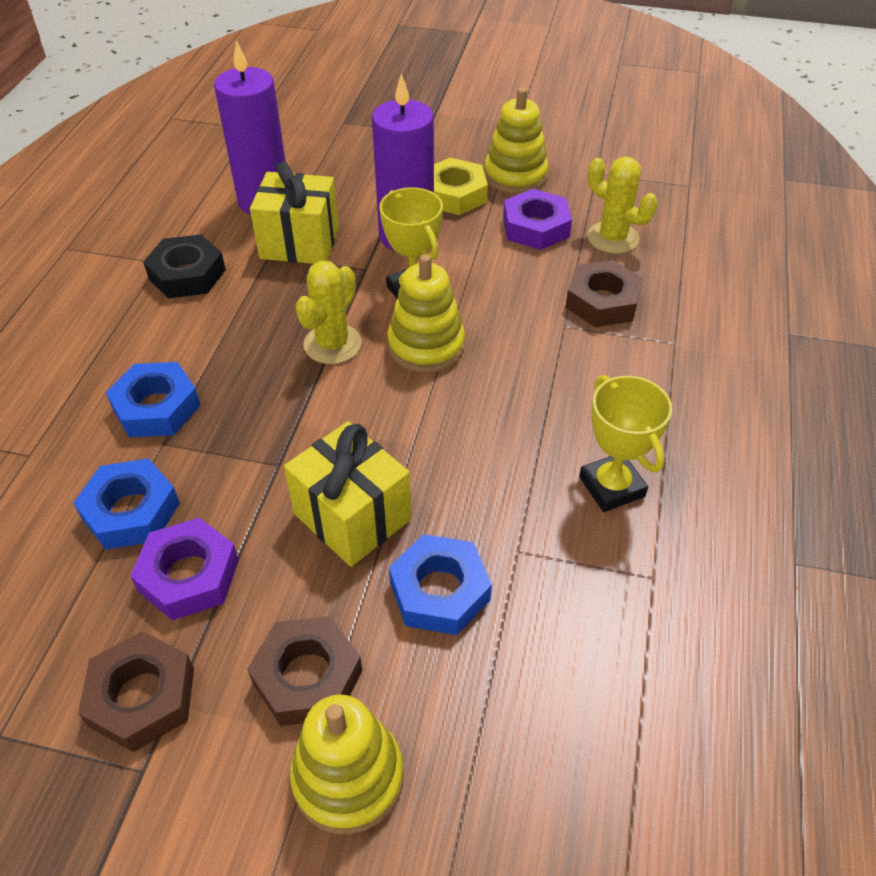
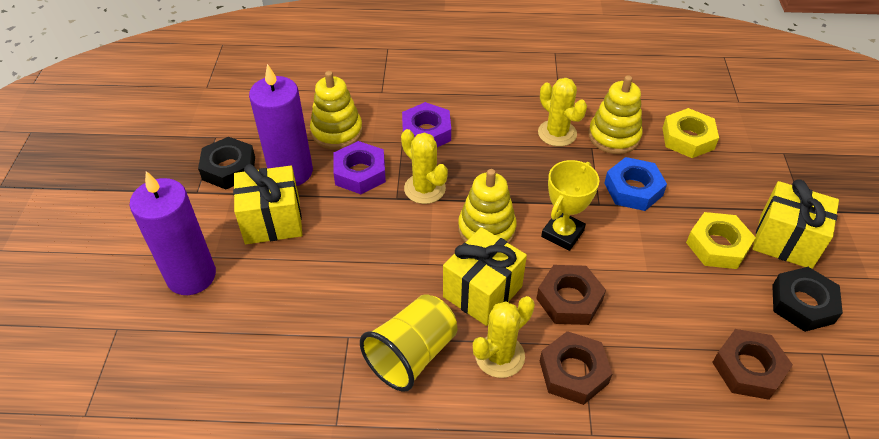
black nut: 1 -> 2
blue nut: 3 -> 1
yellow cactus: 2 -> 3
yellow cup: 0 -> 1
yellow gift: 2 -> 3
yellow nut: 1 -> 2
yellow trophy: 2 -> 1

